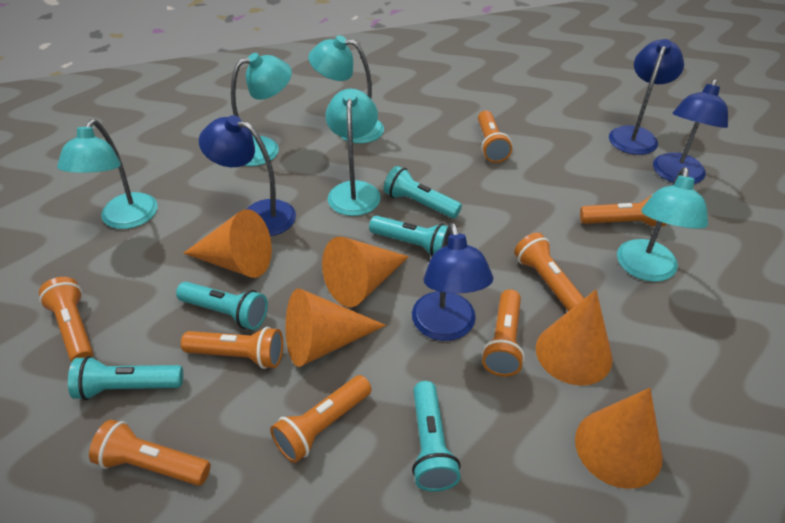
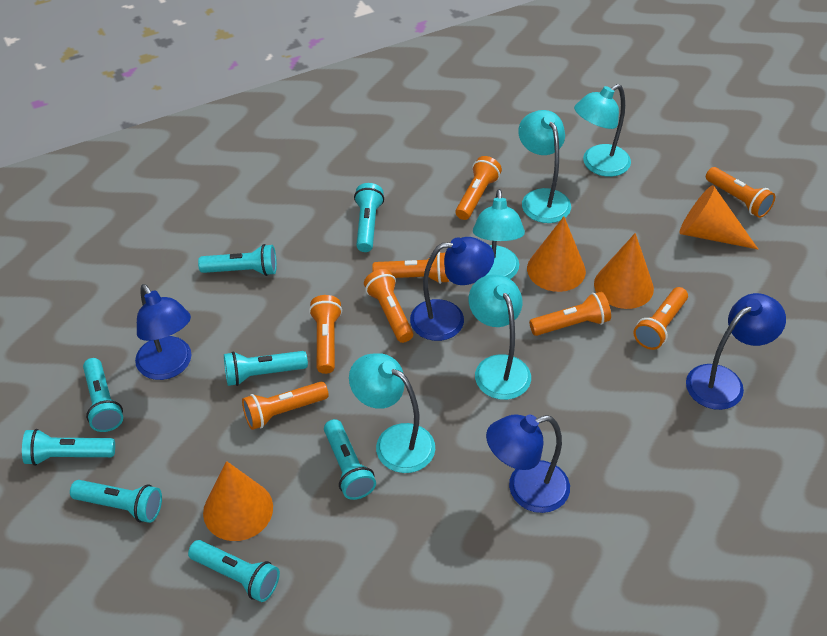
orange cone: 5 -> 4
turquoise flashlight: 5 -> 8

